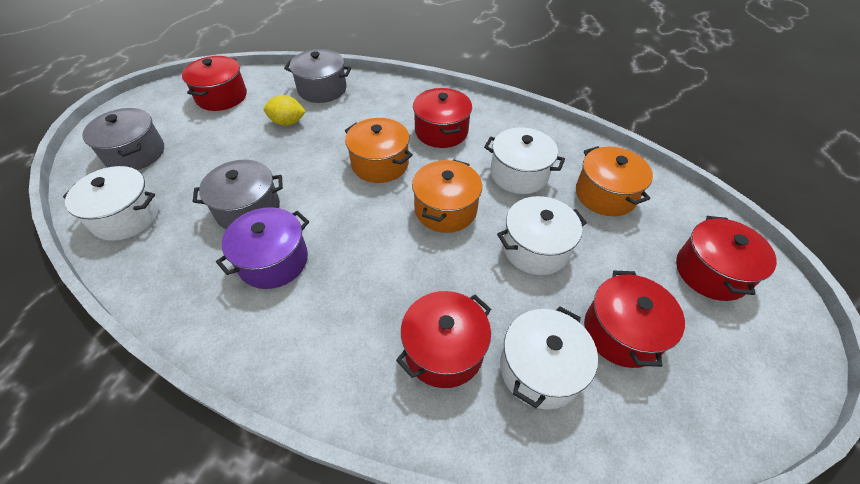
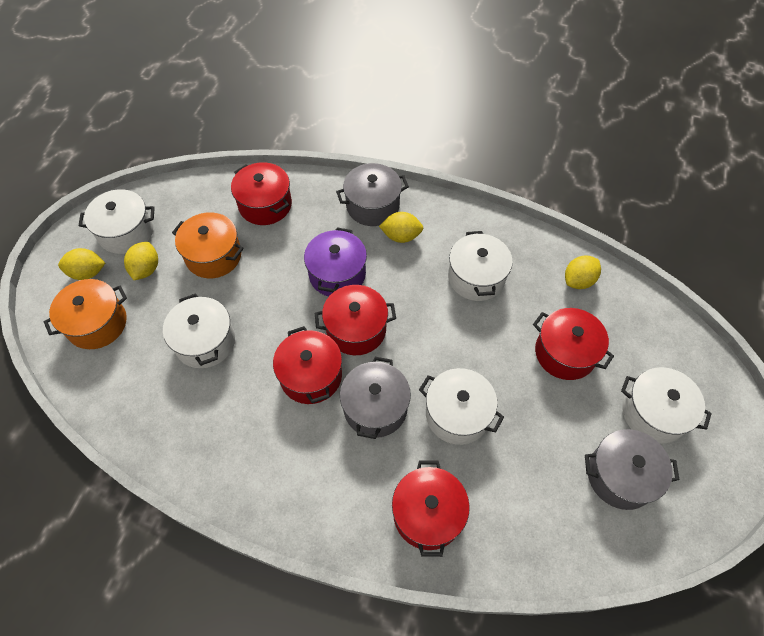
orange pot: 3 -> 2
white pot: 4 -> 5
yellow lemon: 1 -> 4

